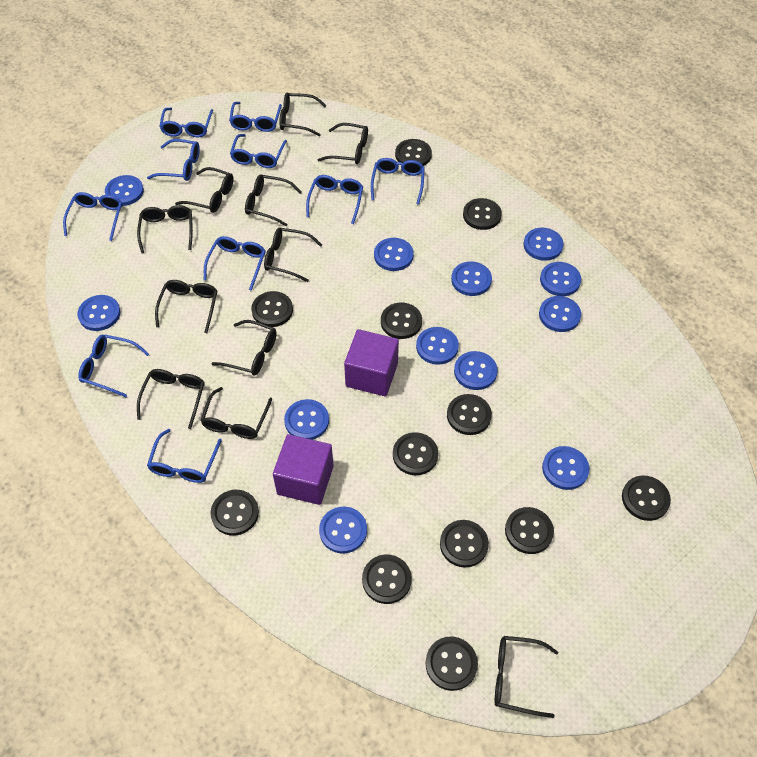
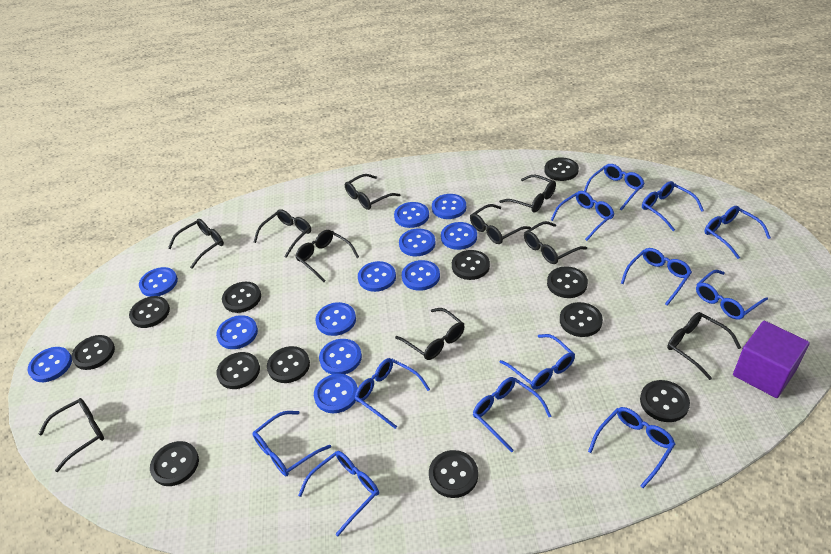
black glasses: 11 -> 10
blue glasses: 10 -> 12
purple cube: 2 -> 1

